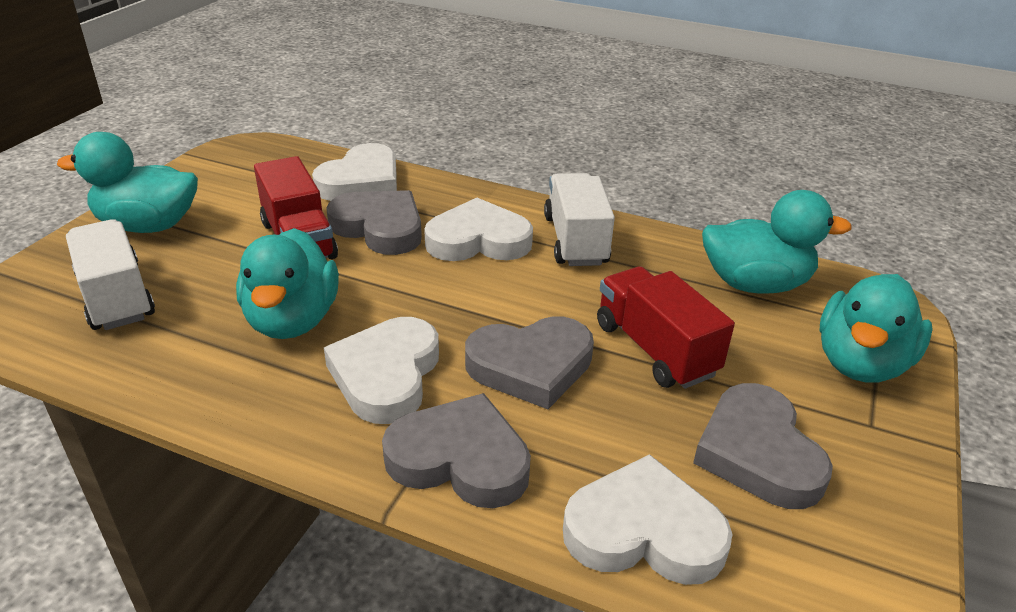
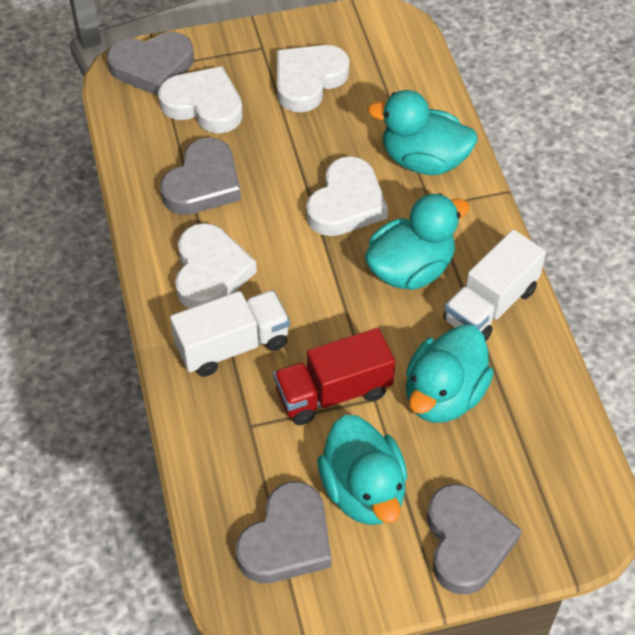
red truck: 2 -> 1

